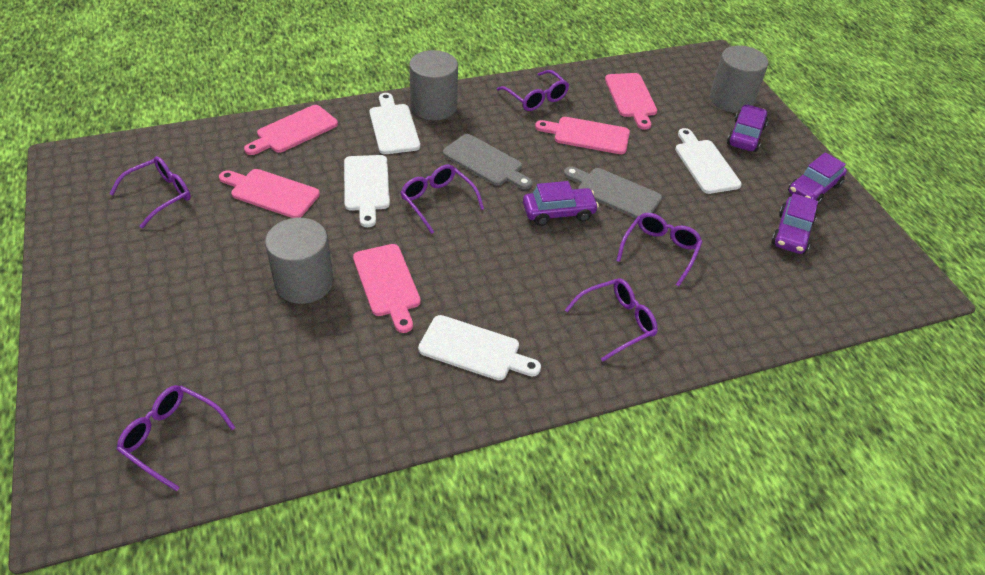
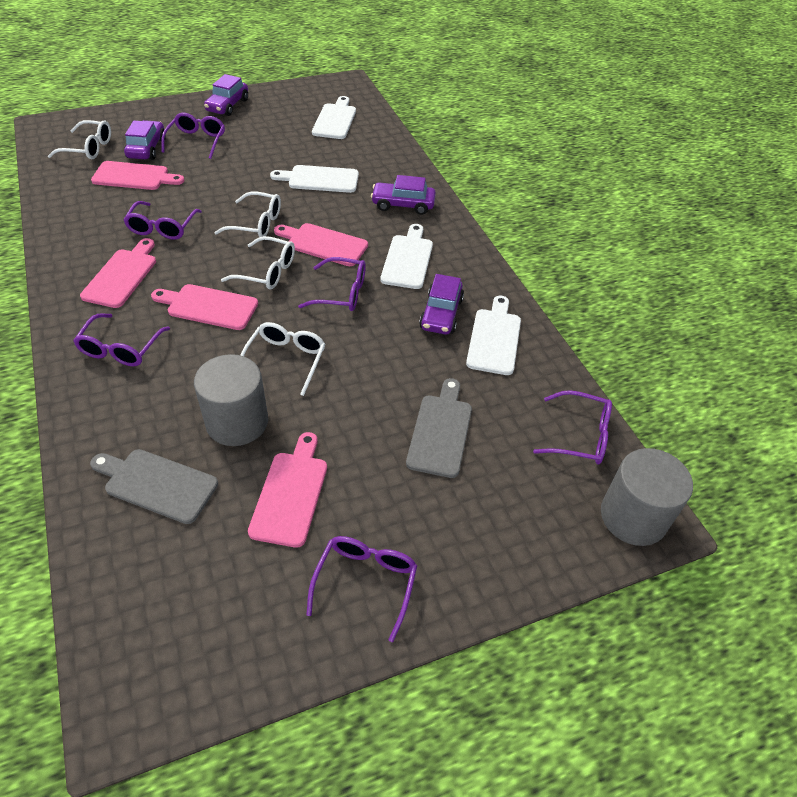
grey cylinder: 3 -> 2
white glasses: 0 -> 4

